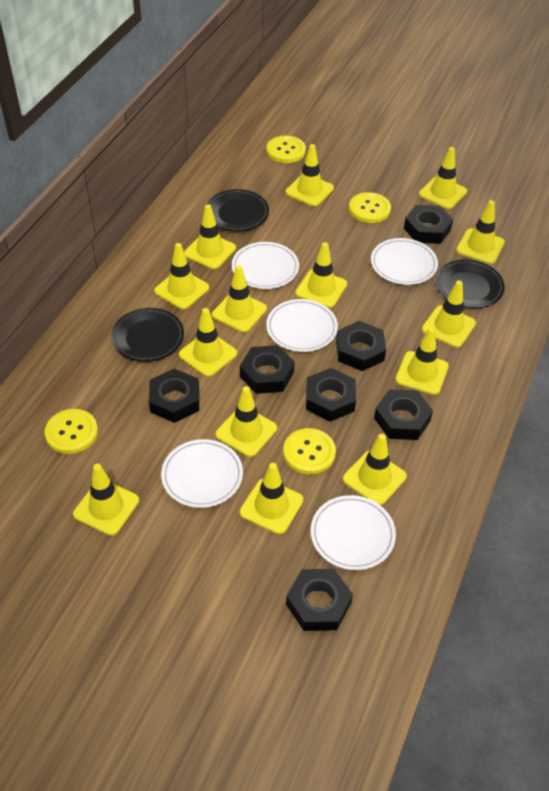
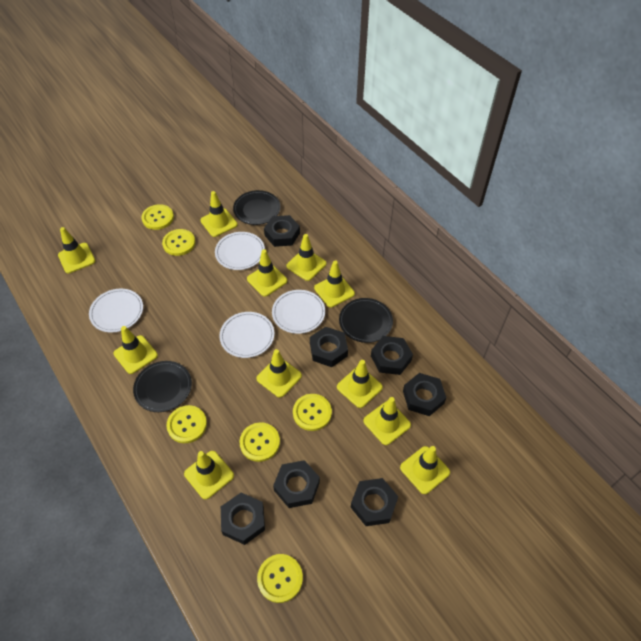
white plate: 5 -> 4
yellow button: 4 -> 6
yellow traffic cone: 14 -> 11

